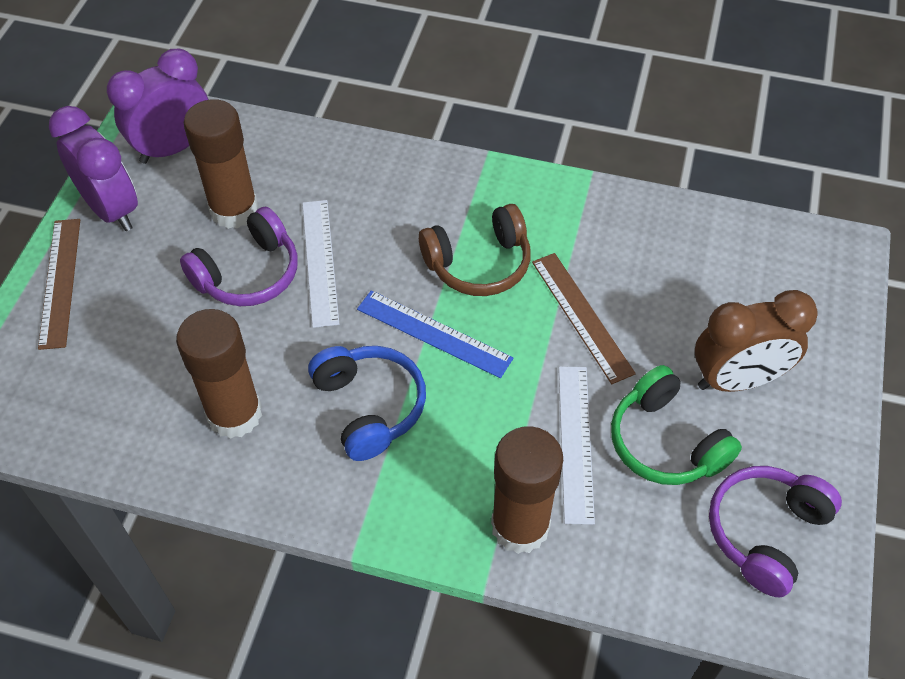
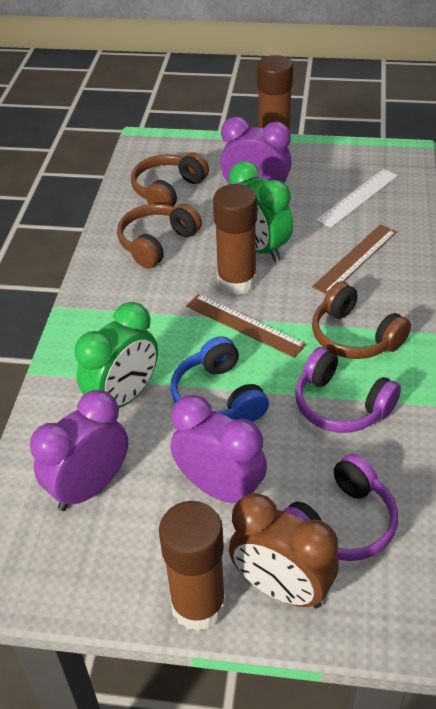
blue ruler: 1 -> 0
brown headphones: 1 -> 3
green clock: 0 -> 2
green headphones: 1 -> 0
purple clock: 2 -> 3
white ruler: 2 -> 1

